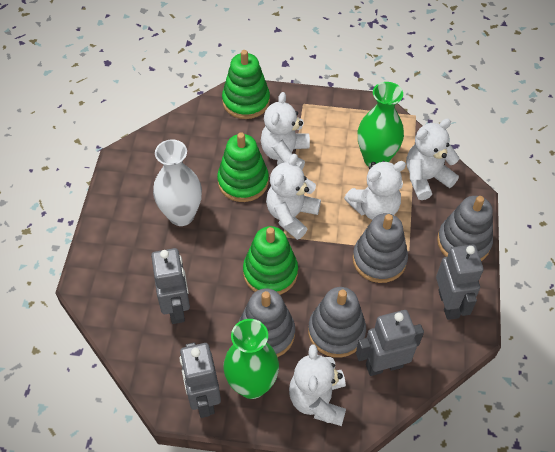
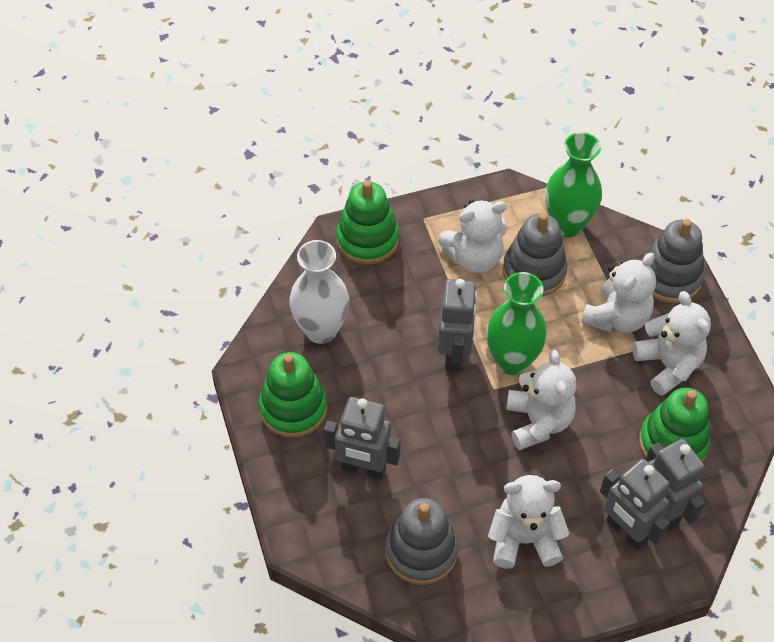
grey stacking toy: 4 -> 3

